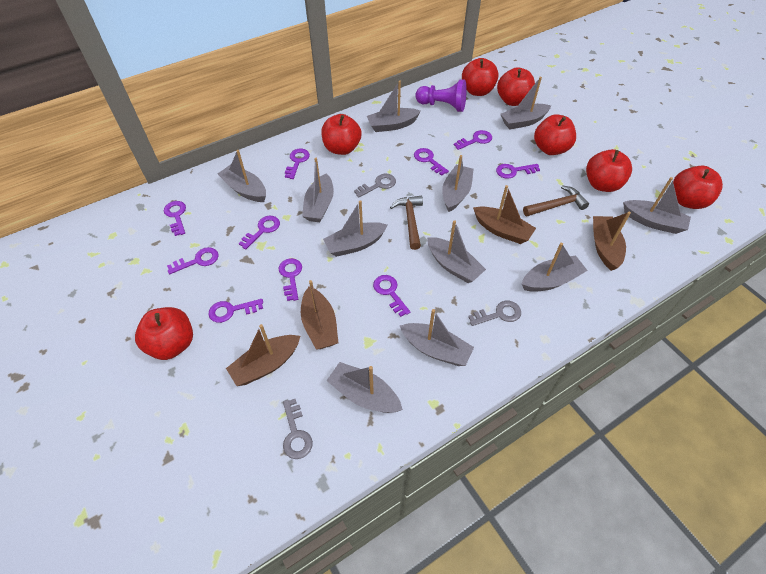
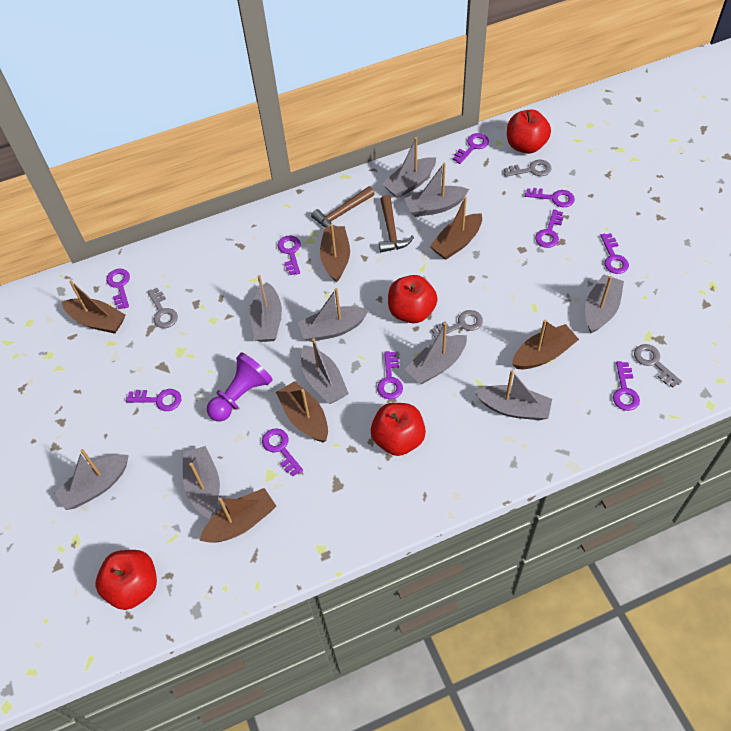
brown boat: 4 -> 6
grey boat: 11 -> 10
grey key: 3 -> 4
red apple: 7 -> 4

